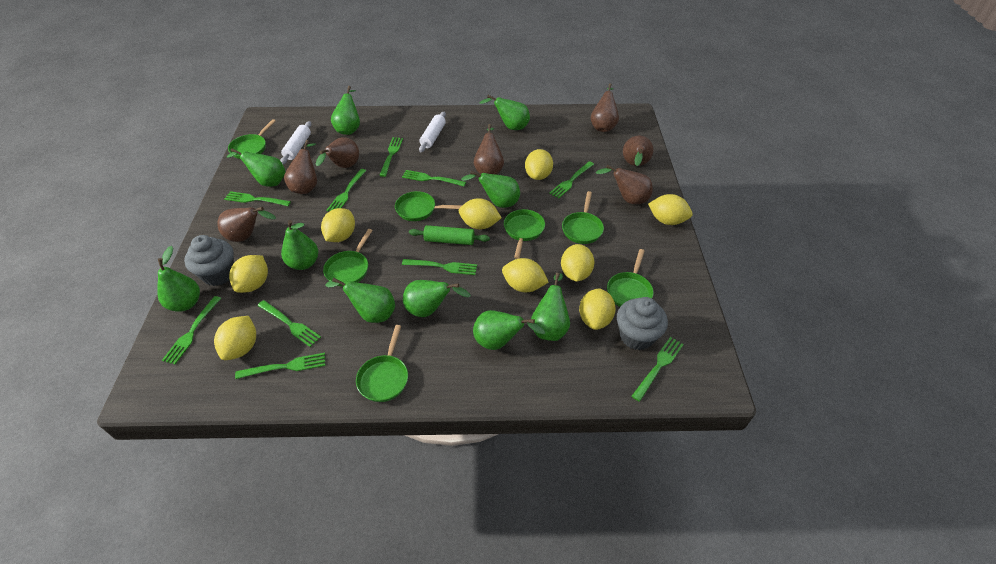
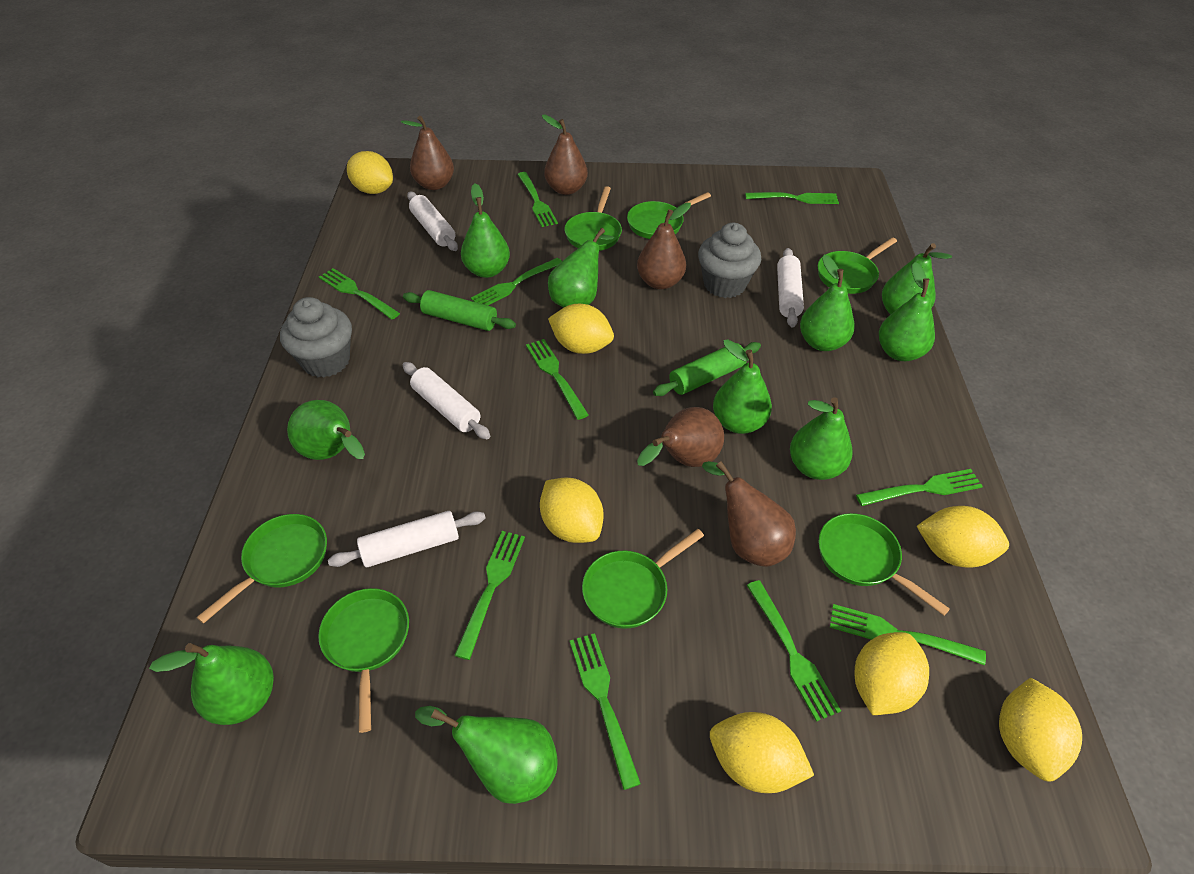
brown pear: 7 -> 5
green rolling pin: 1 -> 2
white rolling pin: 2 -> 4
yellow lemon: 9 -> 7

